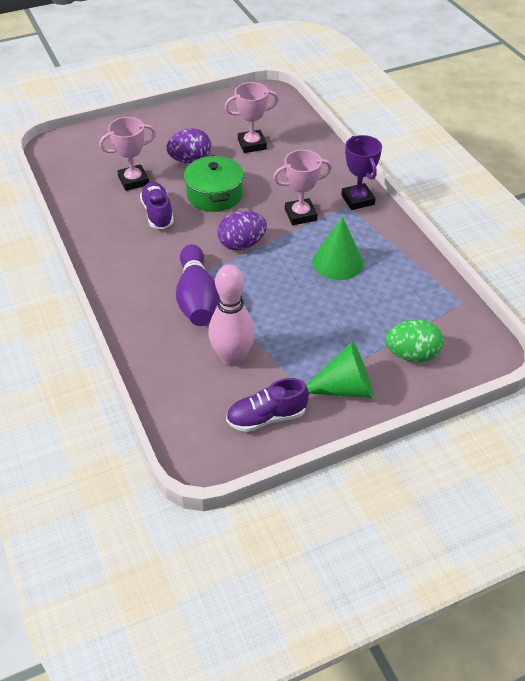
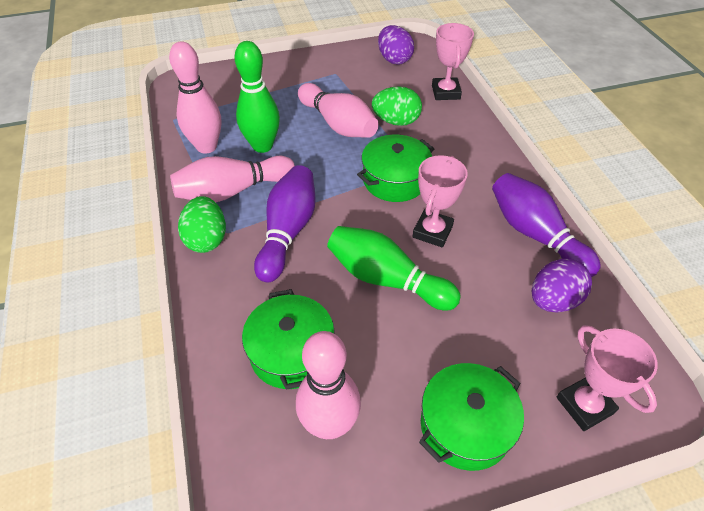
green bowling pin: 0 -> 2
green cone: 2 -> 0
green egg: 1 -> 2
green pot: 1 -> 3
pink bowling pin: 1 -> 4
purple bowling pin: 1 -> 2
purple shoe: 2 -> 0
purple trophy: 1 -> 0

